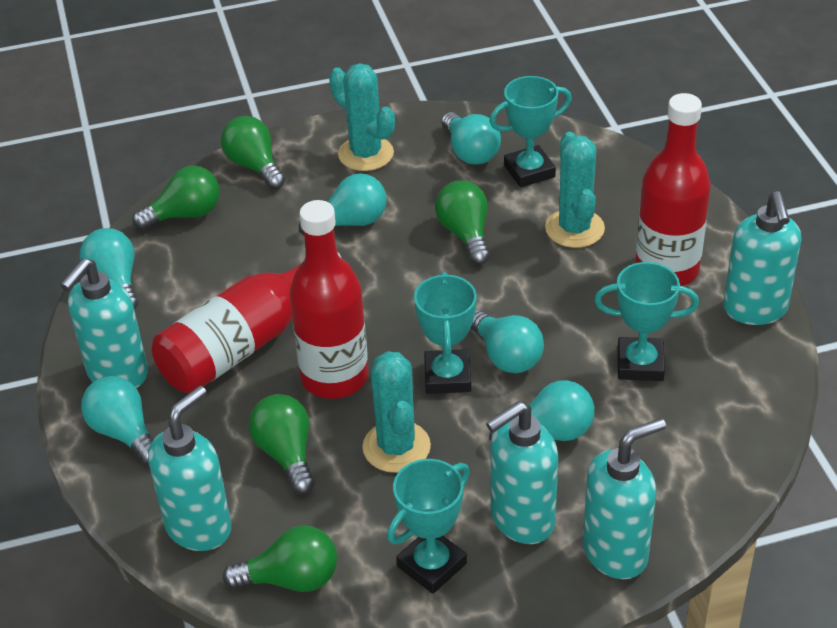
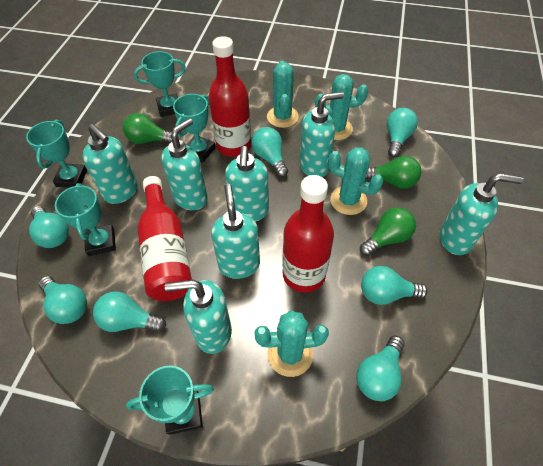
green light bulb: 5 -> 3
turquoise cactus: 3 -> 4
turquoise light bulb: 6 -> 7
turquoise soap dispenser: 5 -> 7
turquoise trophy: 4 -> 5

